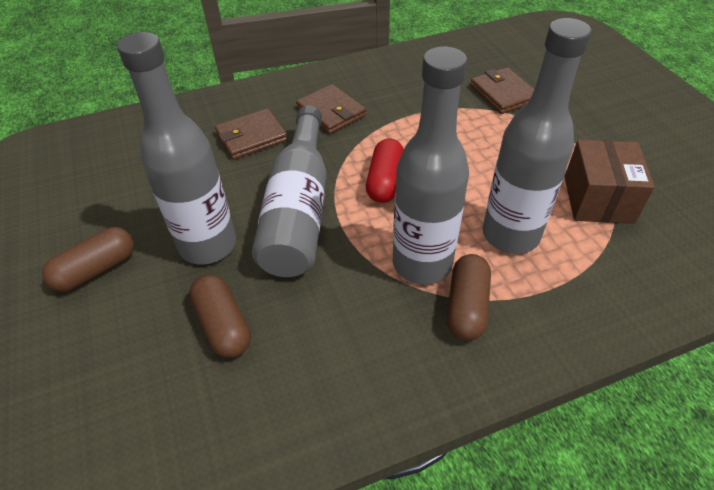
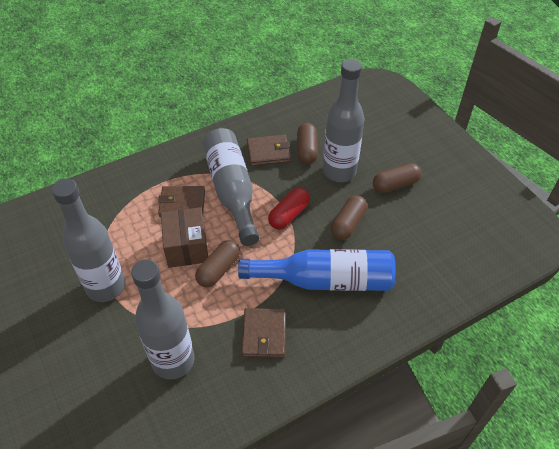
blue bottle: 0 -> 1
brown capsule: 3 -> 4

